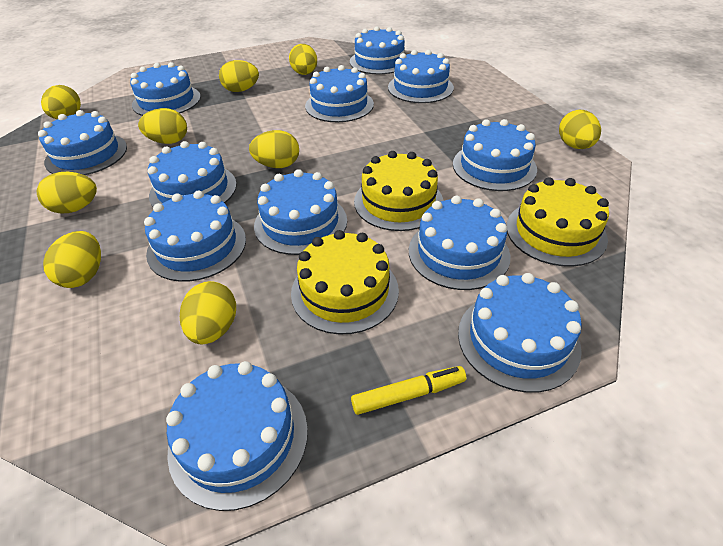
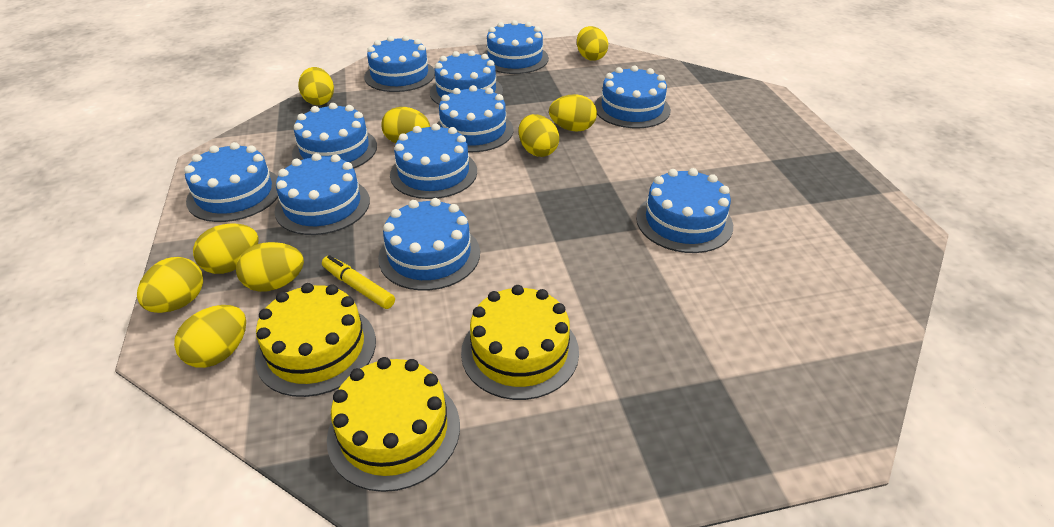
blue cake: 12 -> 11

